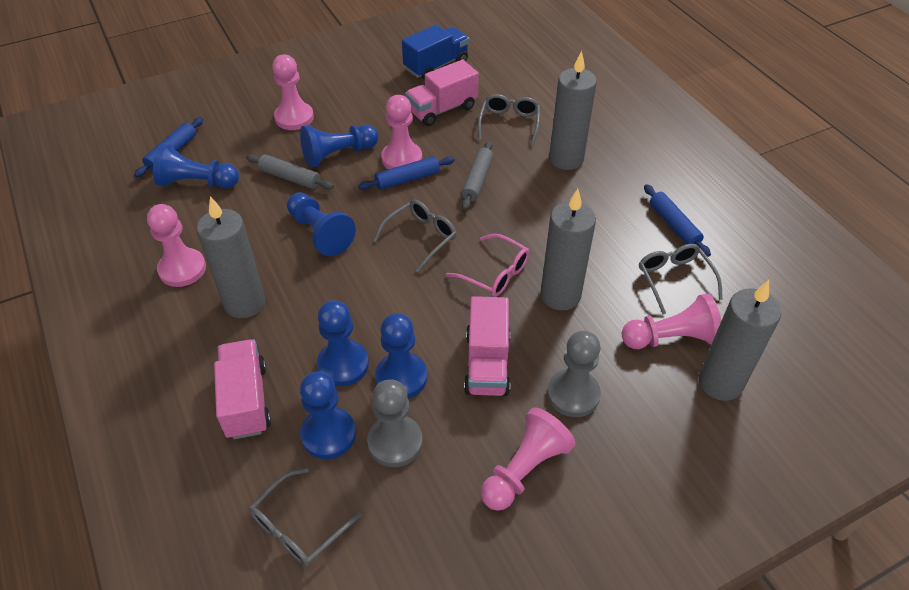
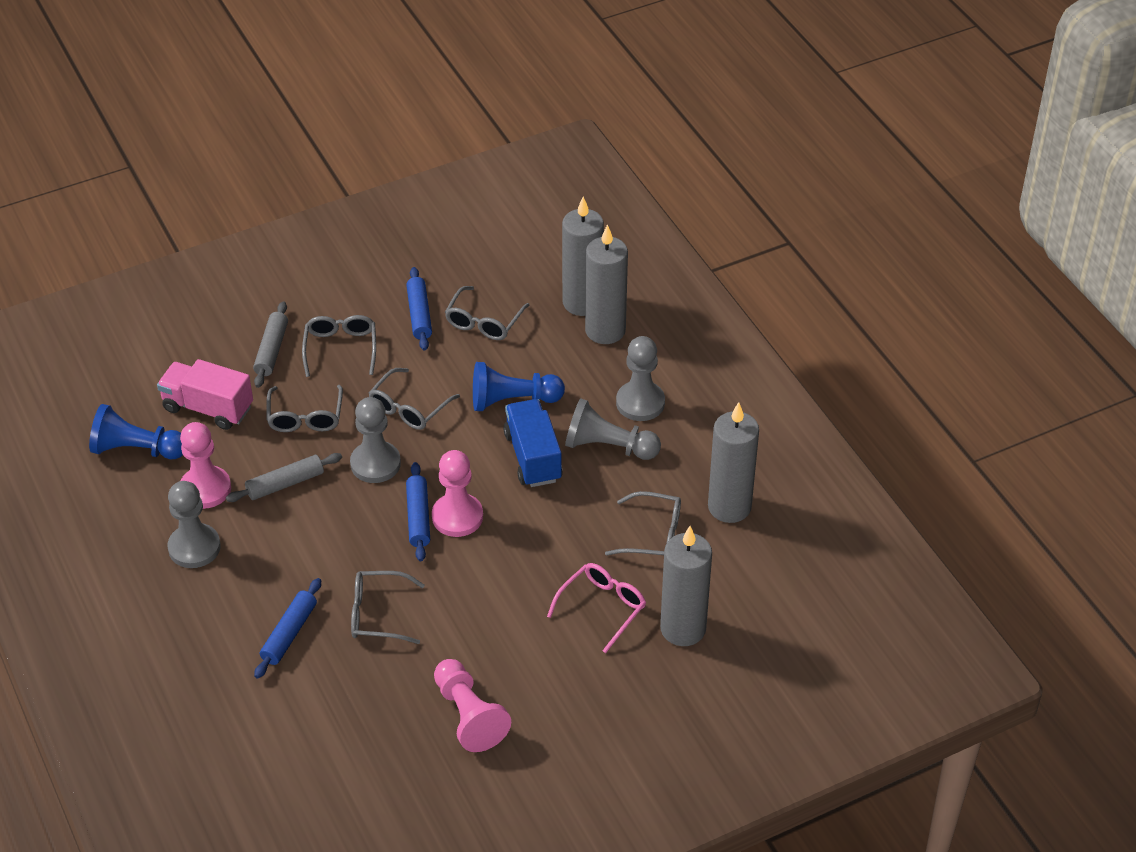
blue pawn: 6 -> 2
grey glasses: 4 -> 6
grey pawn: 2 -> 4
pink pawn: 5 -> 3
pink truck: 3 -> 1

